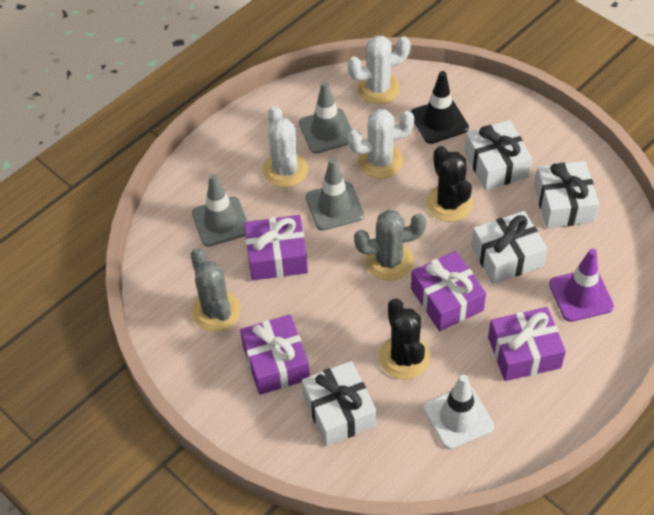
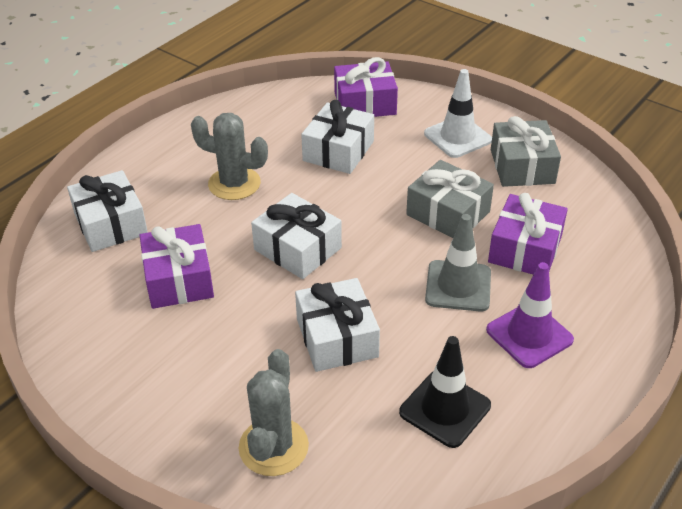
black cactus: 2 -> 0
grey gift: 0 -> 2
grey traffic cone: 3 -> 1
purple gift: 4 -> 3
white cactus: 3 -> 0

